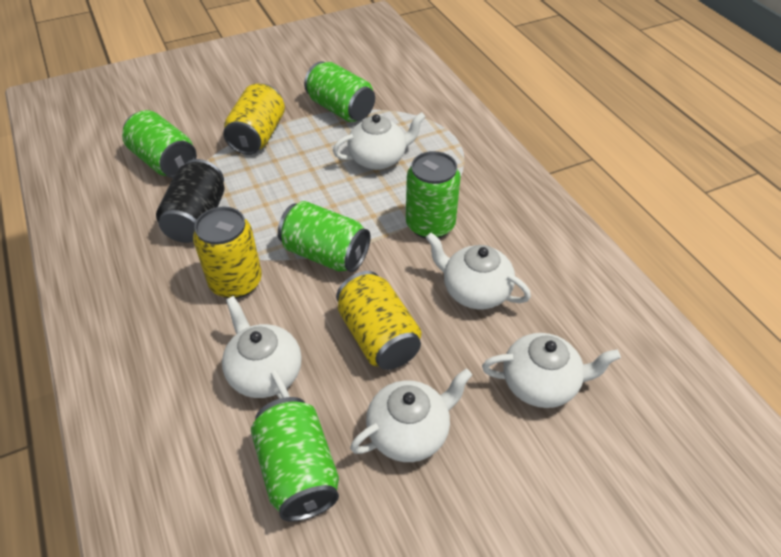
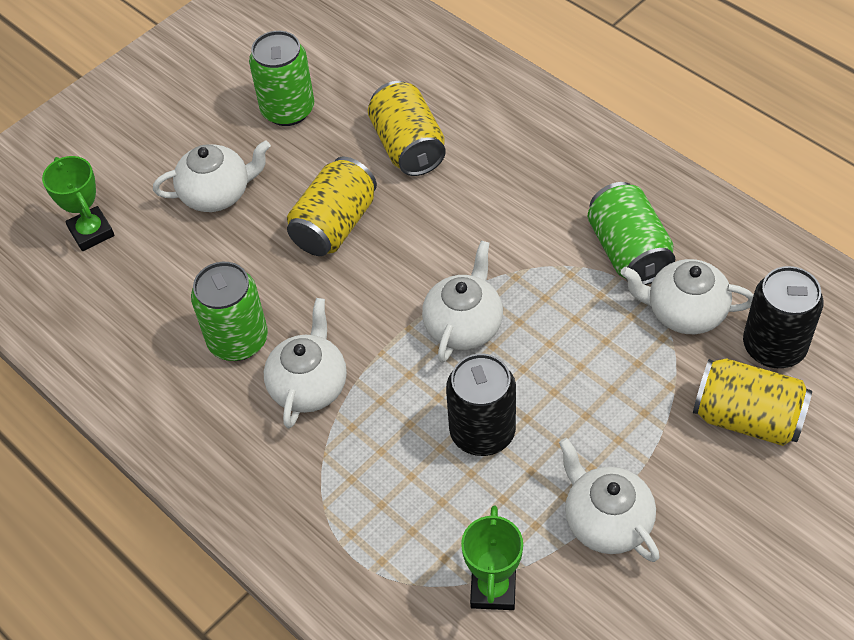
black can: 1 -> 2
green can: 5 -> 3
green trophy: 0 -> 2

